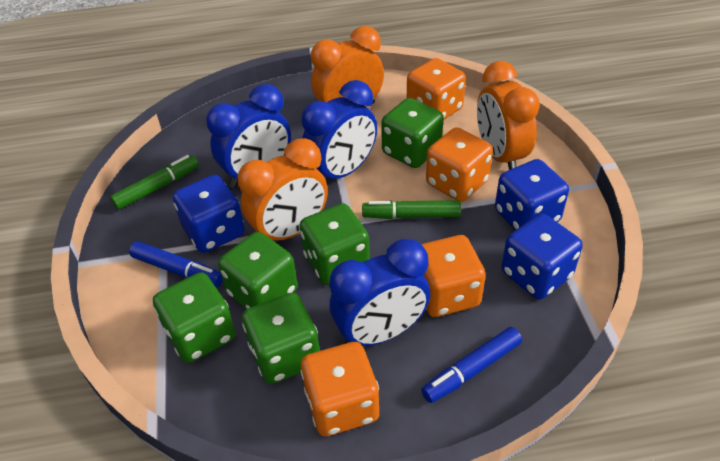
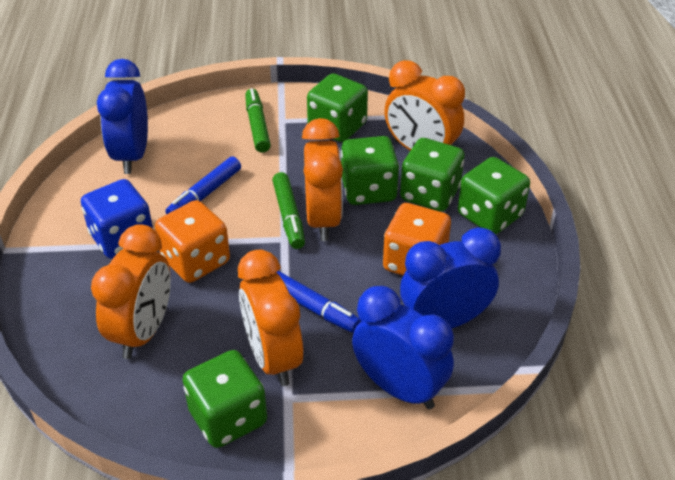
blue dice: 3 -> 1
orange clock: 3 -> 4
orange dice: 4 -> 2

